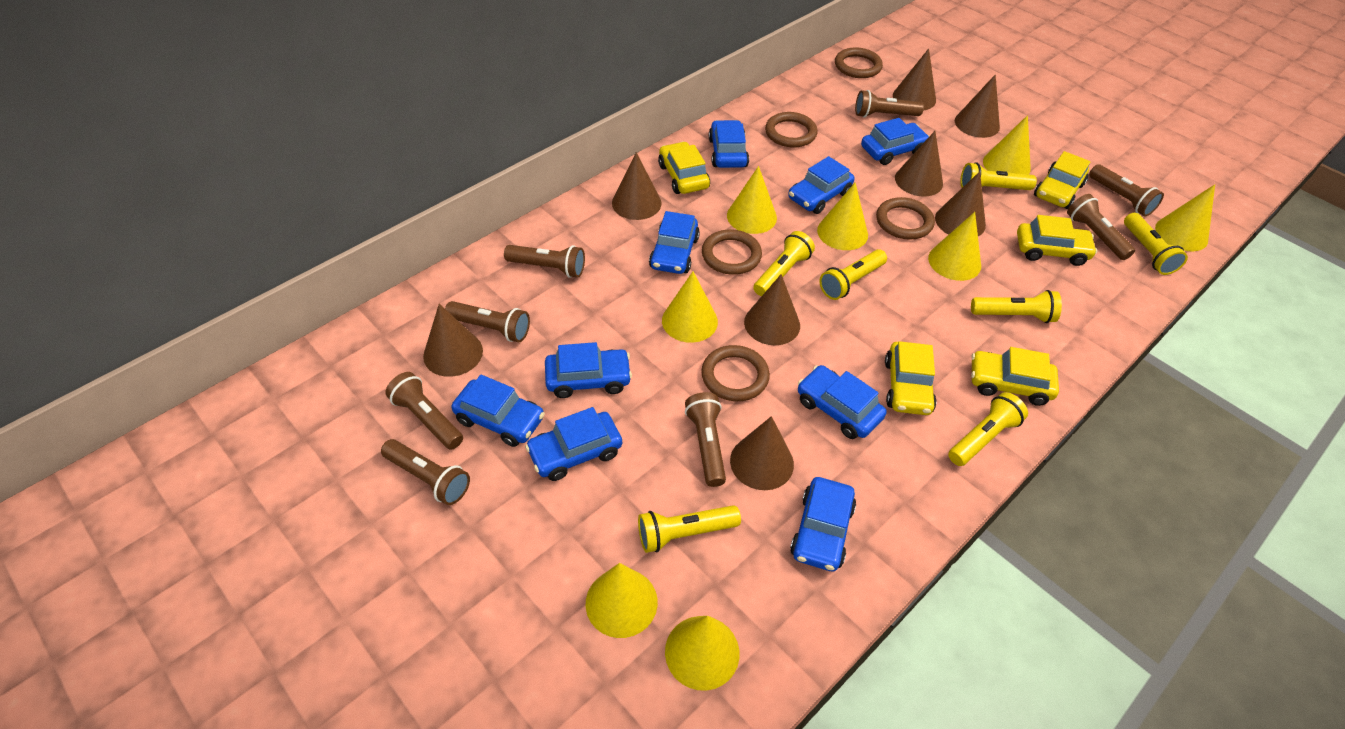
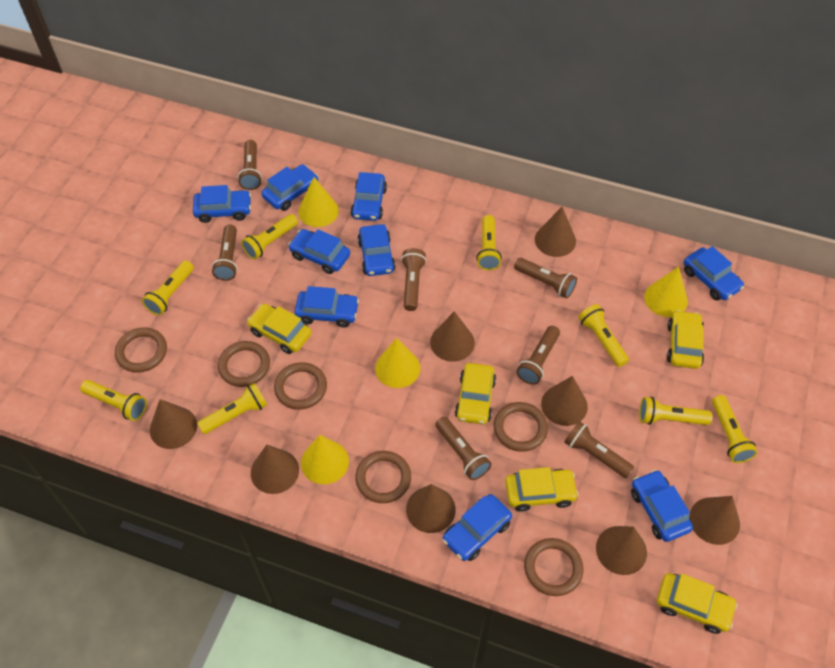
brown flashlight: 8 -> 7
brown ring: 5 -> 6
yellow cone: 8 -> 4
yellow flashlight: 7 -> 8

